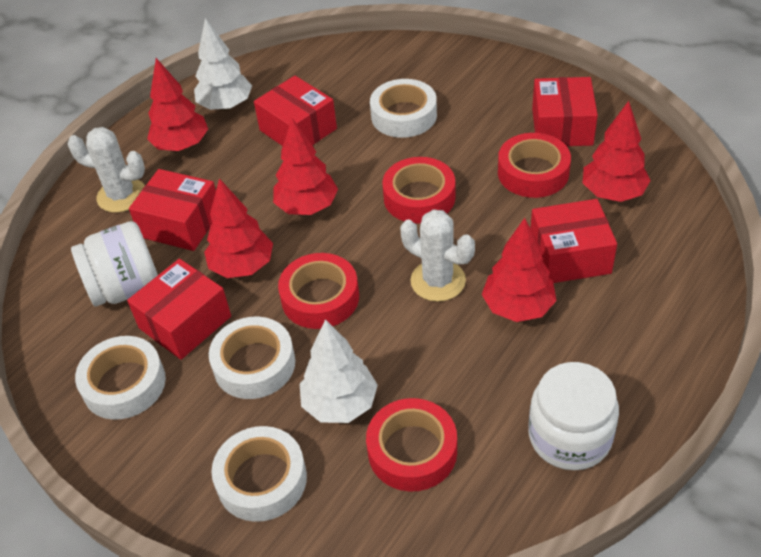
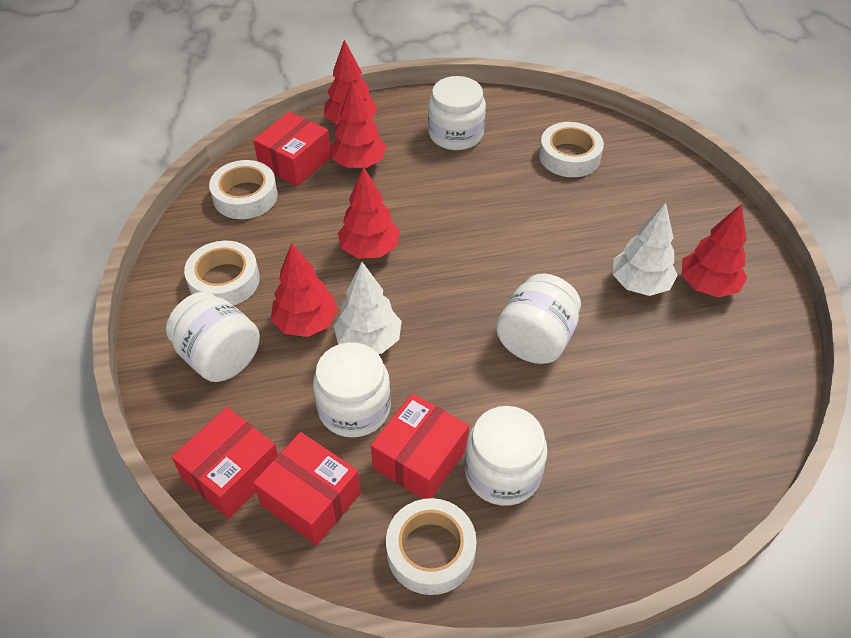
red box: 5 -> 4
red tape: 4 -> 0
white cactus: 2 -> 0
white jar: 2 -> 5

